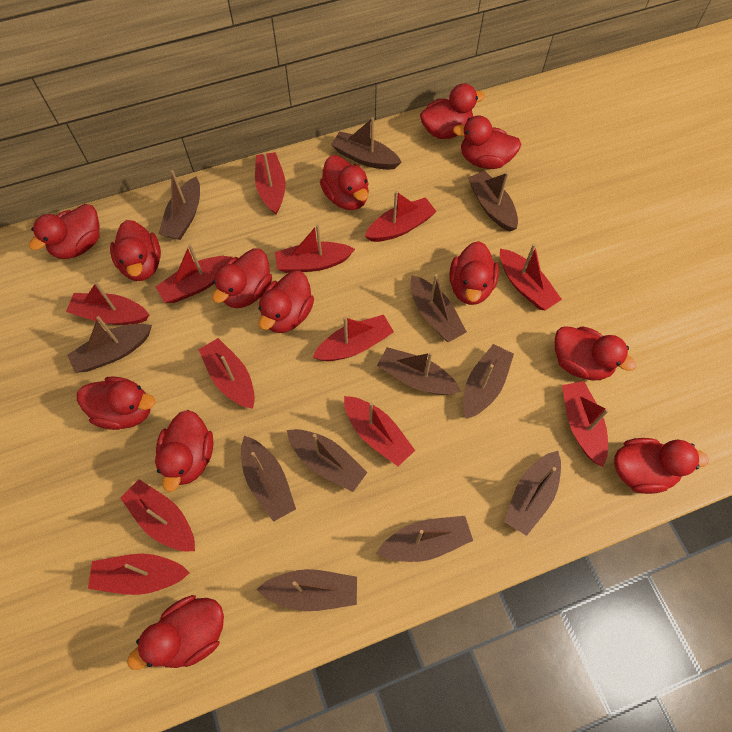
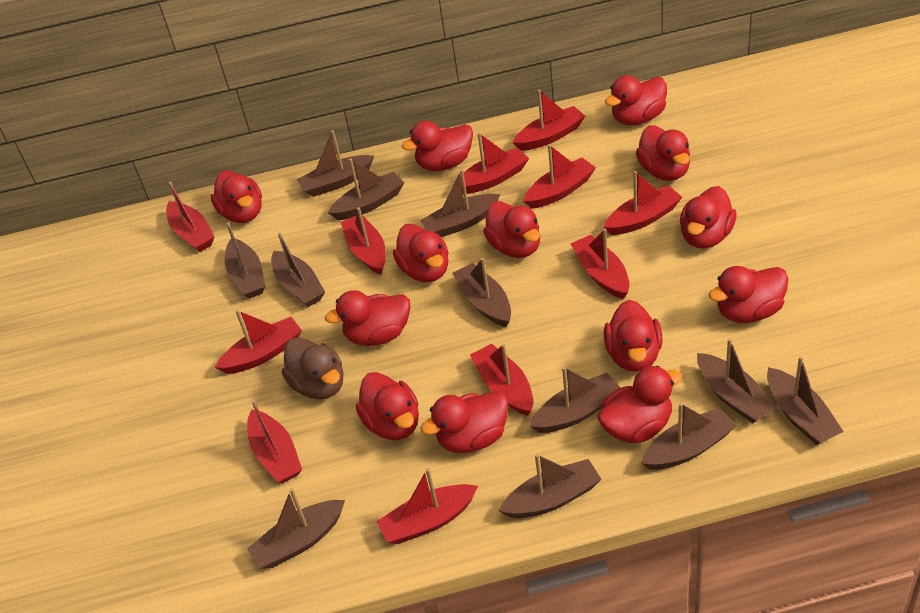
brown duck: 0 -> 1
red boat: 12 -> 11

